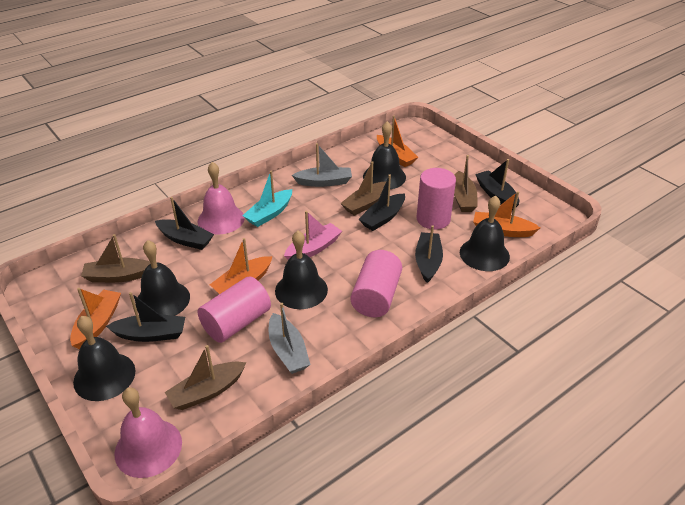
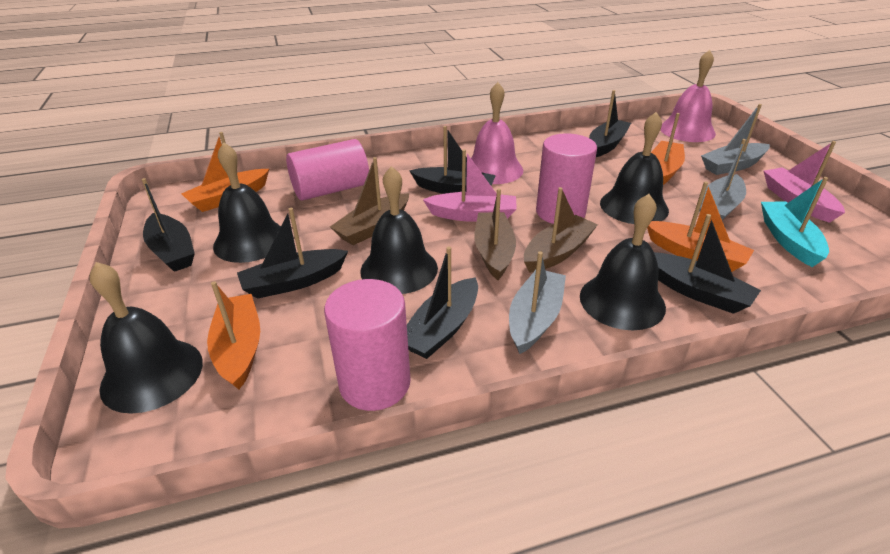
black boat: 5 -> 6
brown boat: 4 -> 3
grey boat: 2 -> 3
pink boat: 1 -> 2

